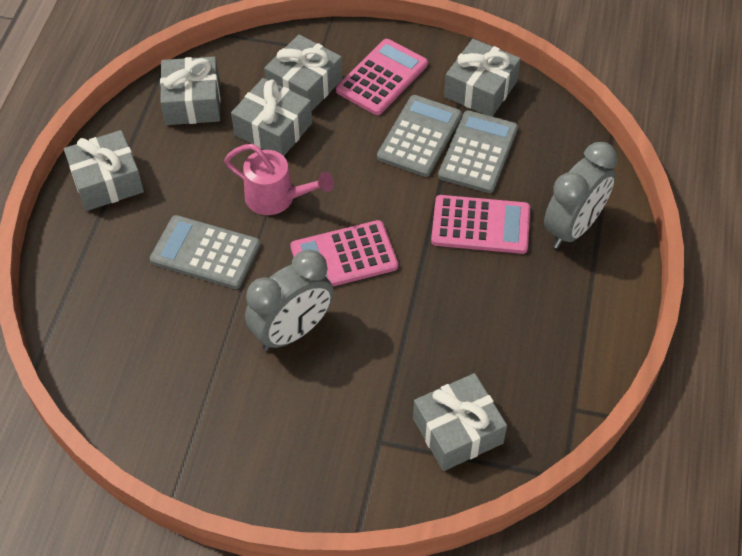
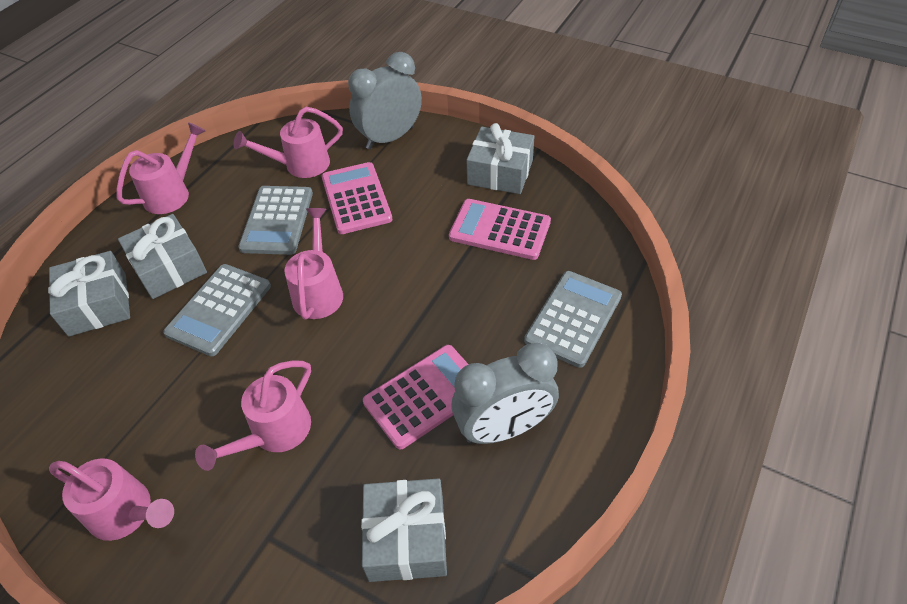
grey gift: 6 -> 4
pink watering can: 1 -> 5

